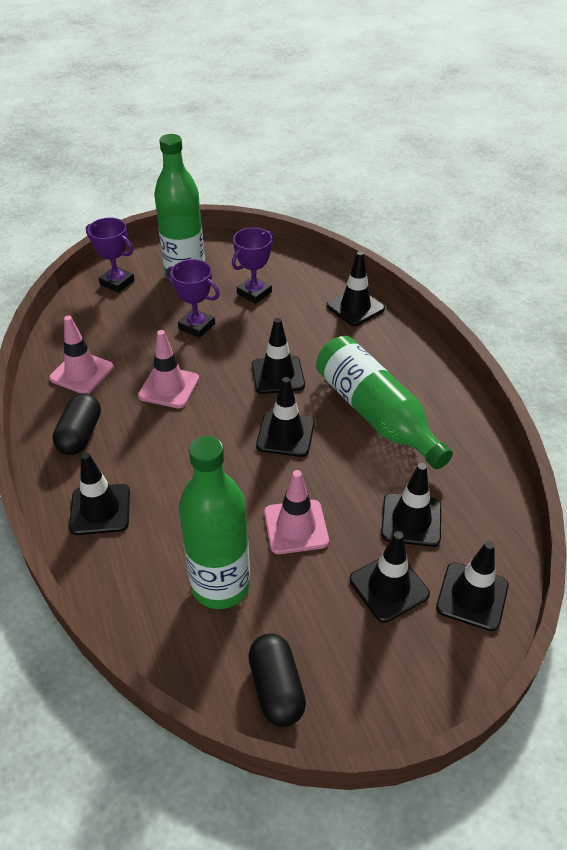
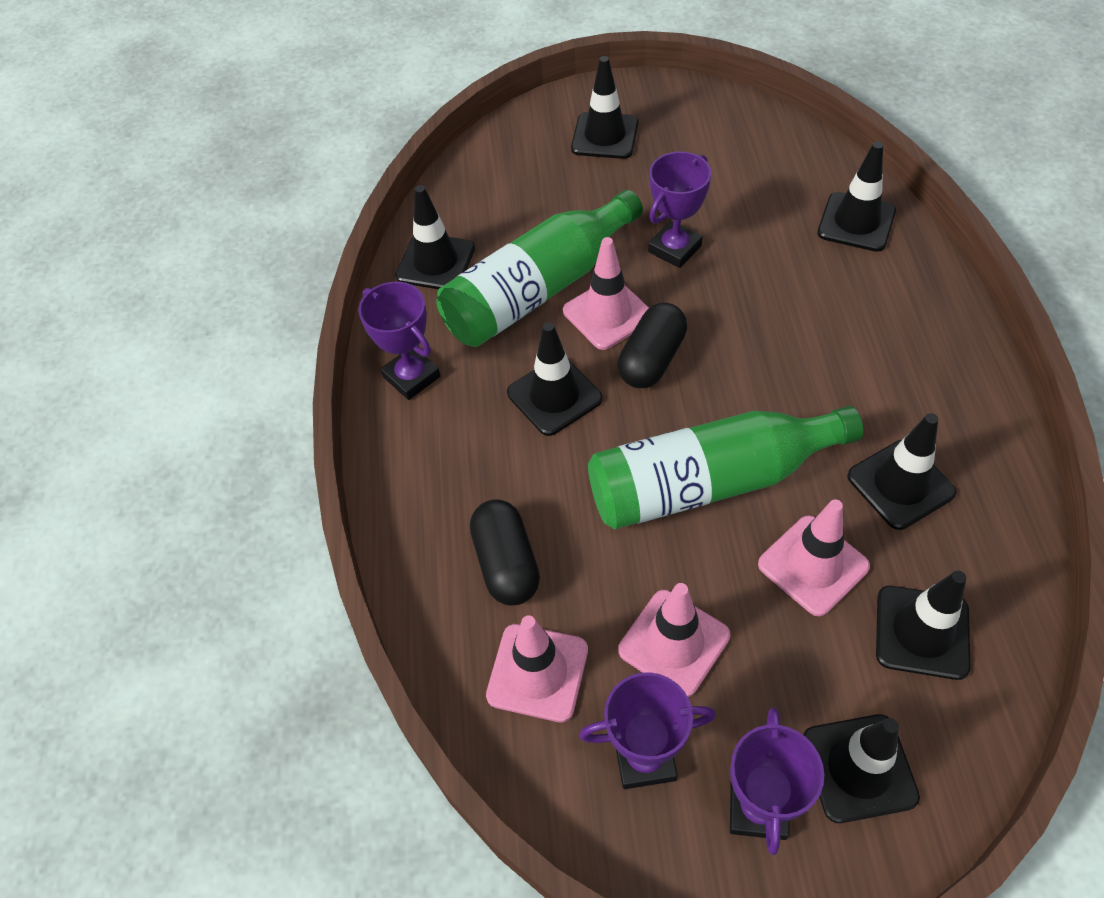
green bottle: 3 -> 2
pink traffic cone: 3 -> 4
purple trophy: 3 -> 4

